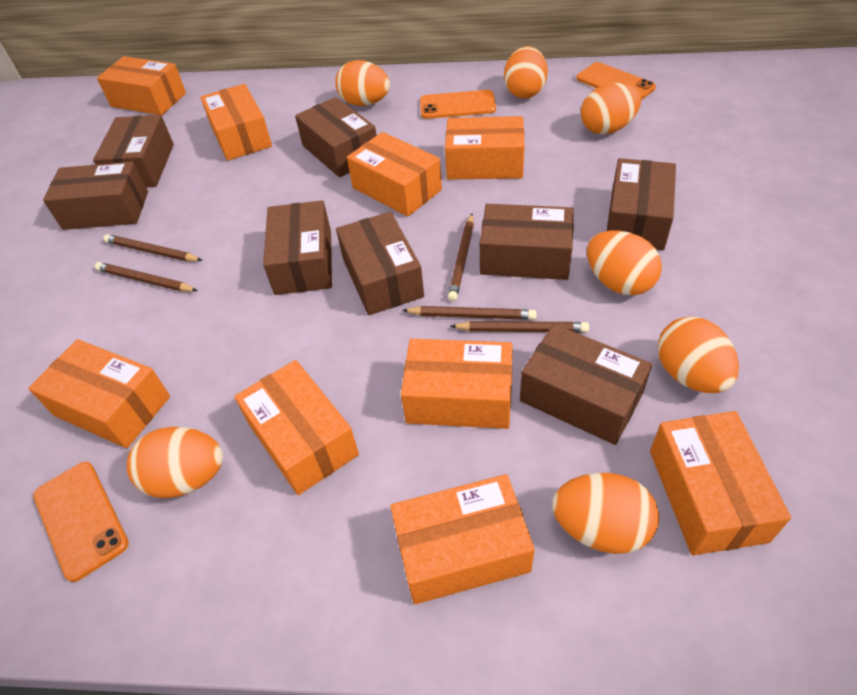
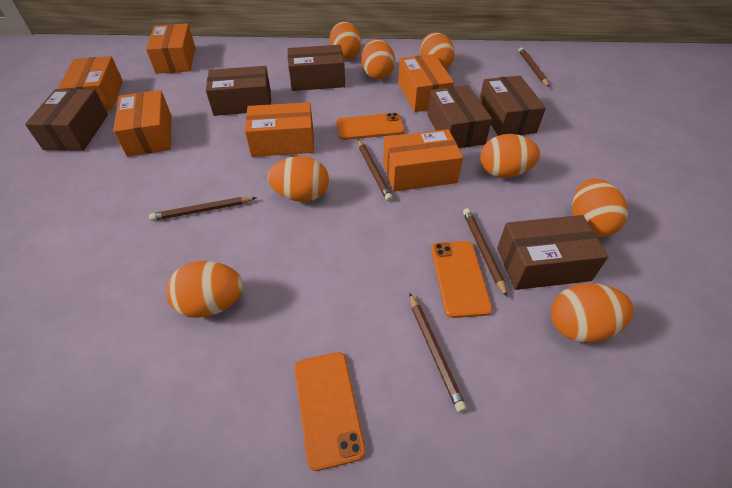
brown box: 8 -> 6
orange box: 9 -> 6
orange egg: 7 -> 8

